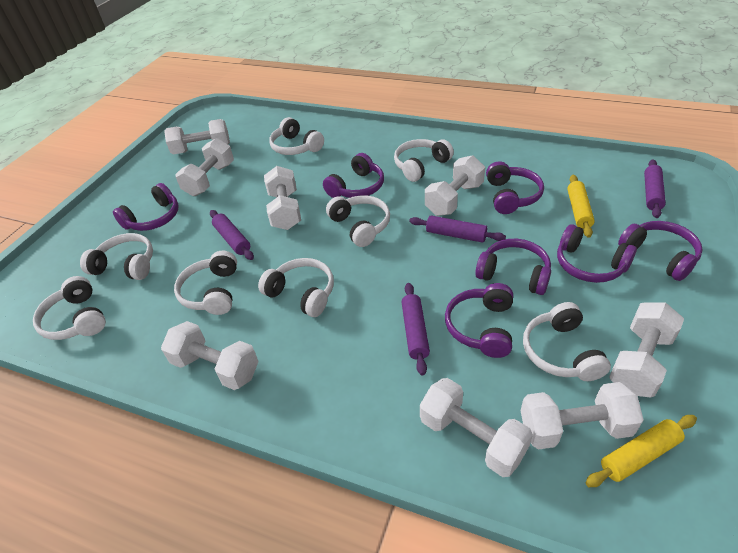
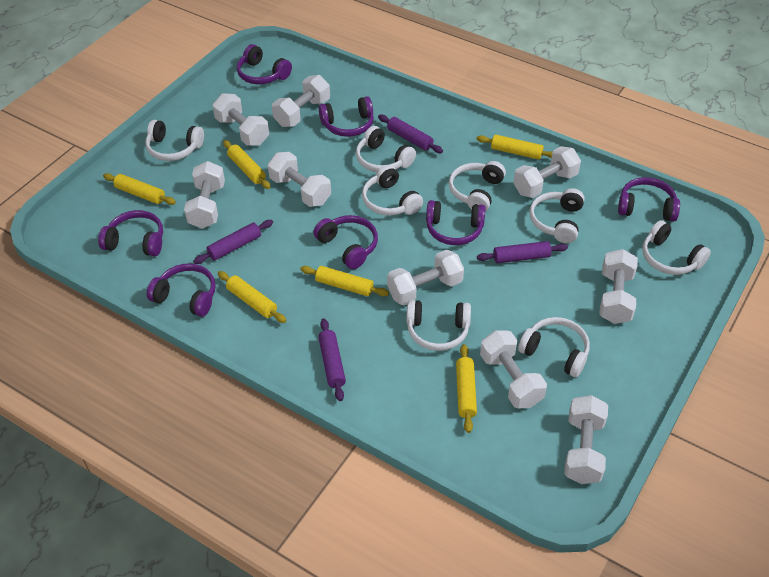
white dumbbell: 8 -> 9
yellow rolling pin: 2 -> 6

